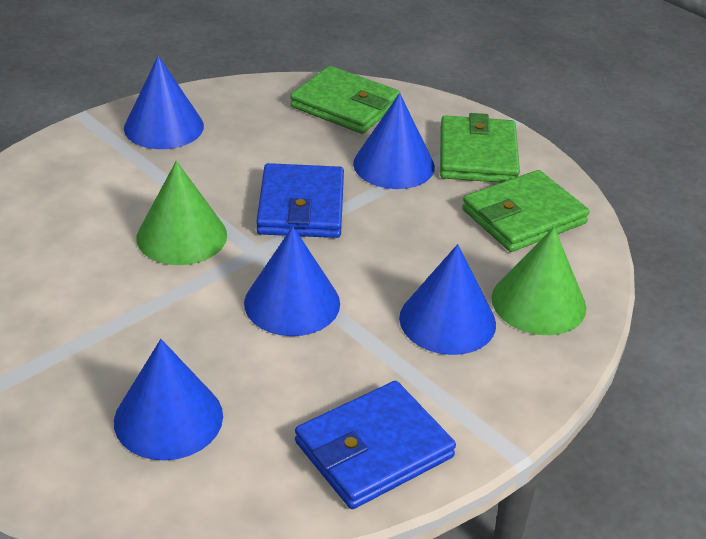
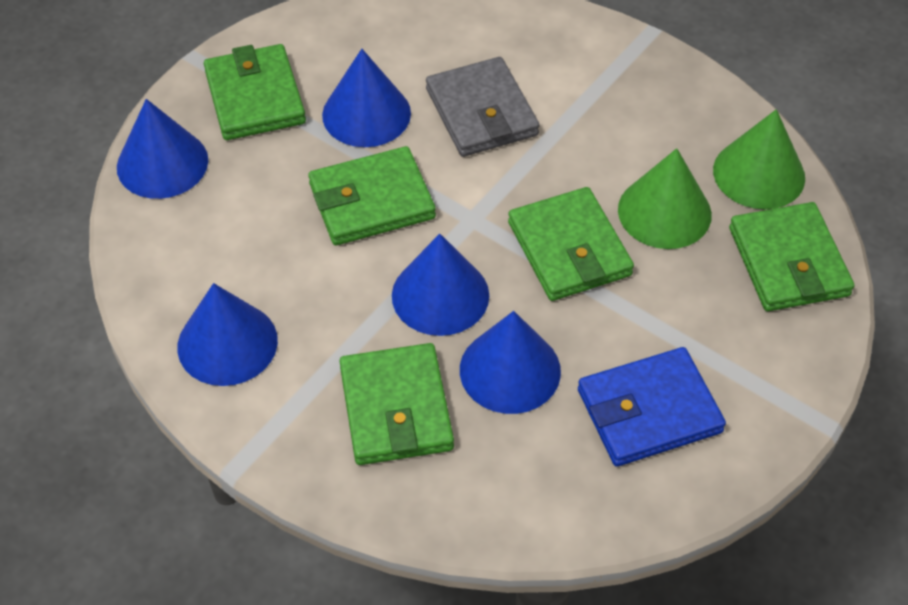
blue wallet: 2 -> 1
green wallet: 3 -> 5
grey wallet: 0 -> 1

